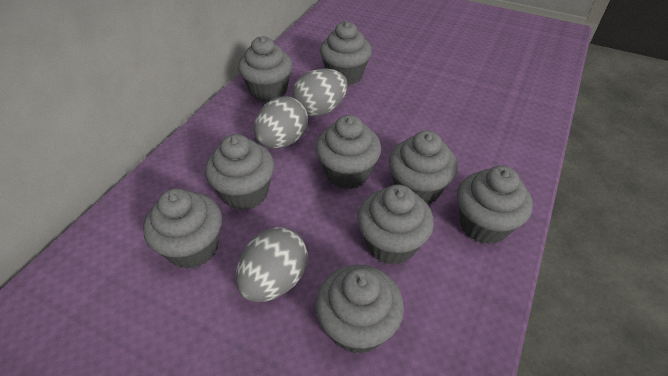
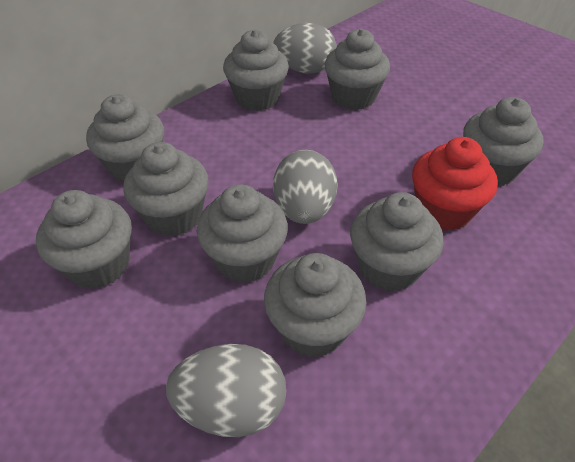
red cupcake: 0 -> 1

